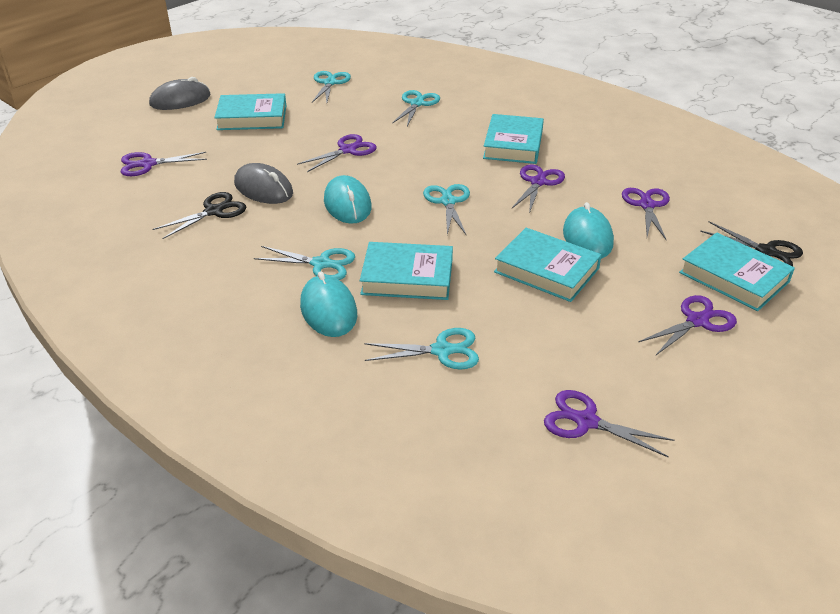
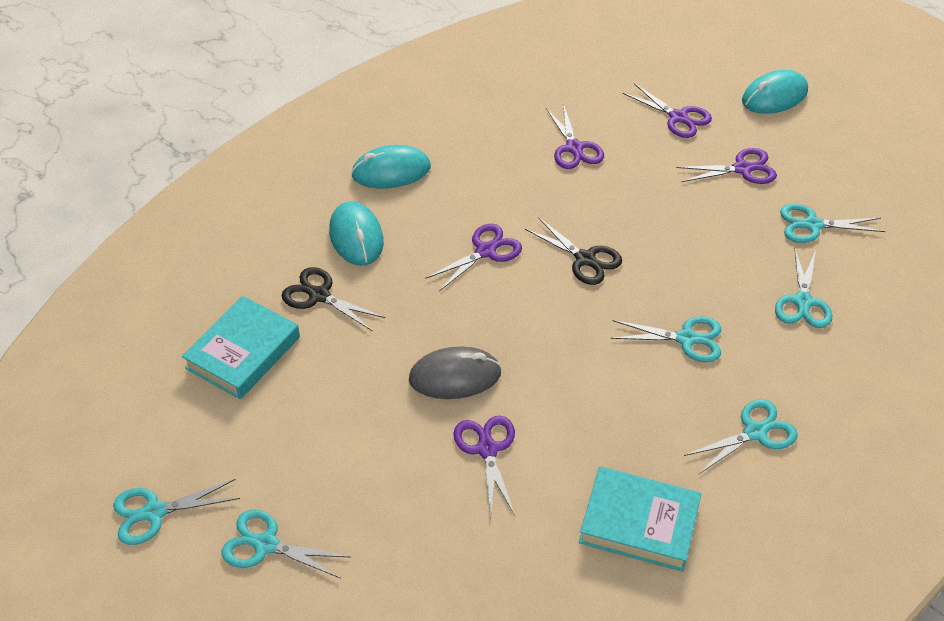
grey mouse: 2 -> 1
purple scissors: 6 -> 5
turquoise book: 5 -> 2
turquoise scissors: 5 -> 6

